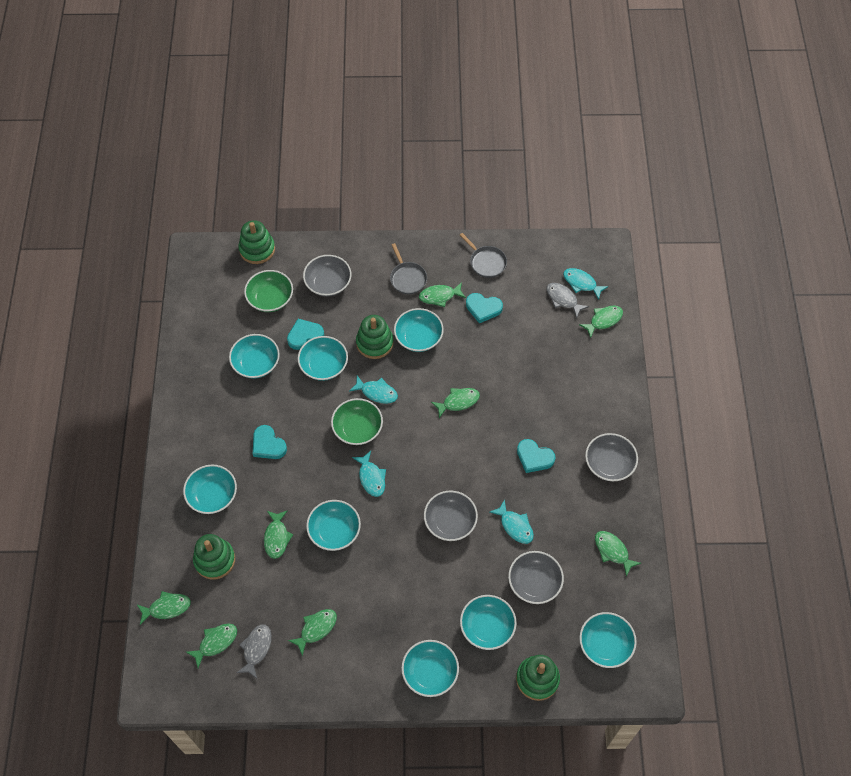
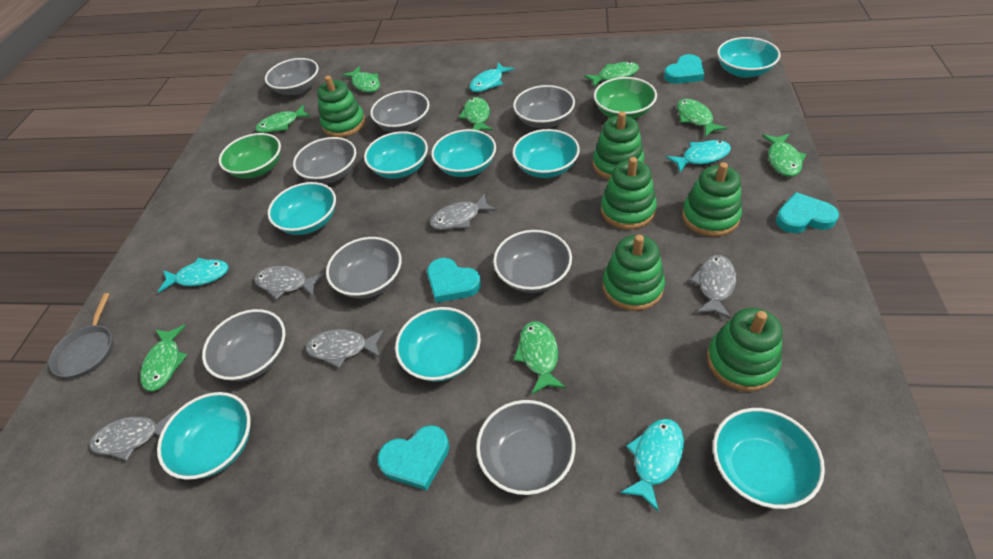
green stacking toy: 4 -> 6
grey bowl: 4 -> 8
grey fish: 2 -> 5
grey pan: 2 -> 1

